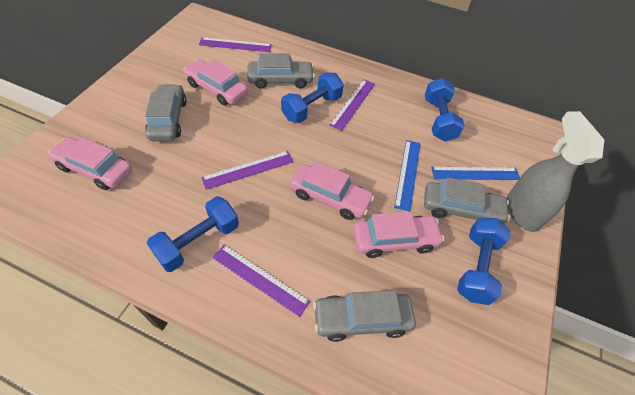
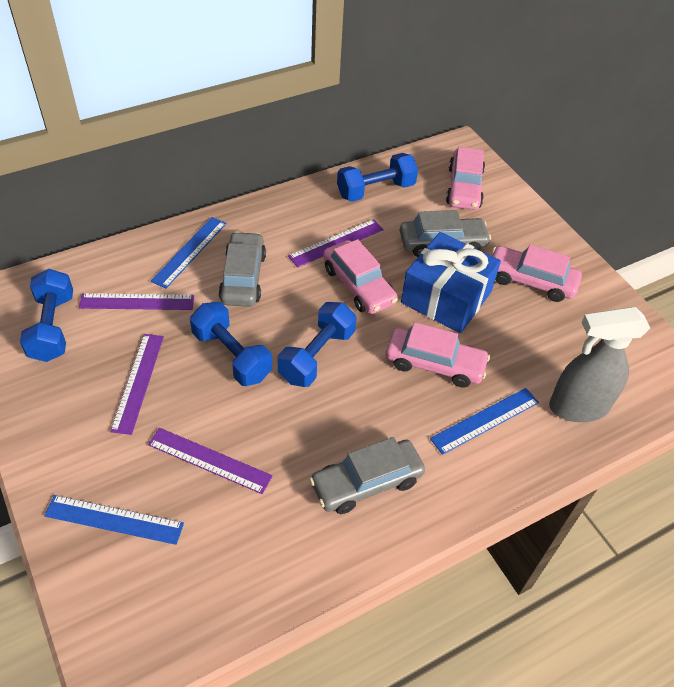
blue gift: 0 -> 1
blue ruler: 2 -> 3
grey car: 4 -> 3

